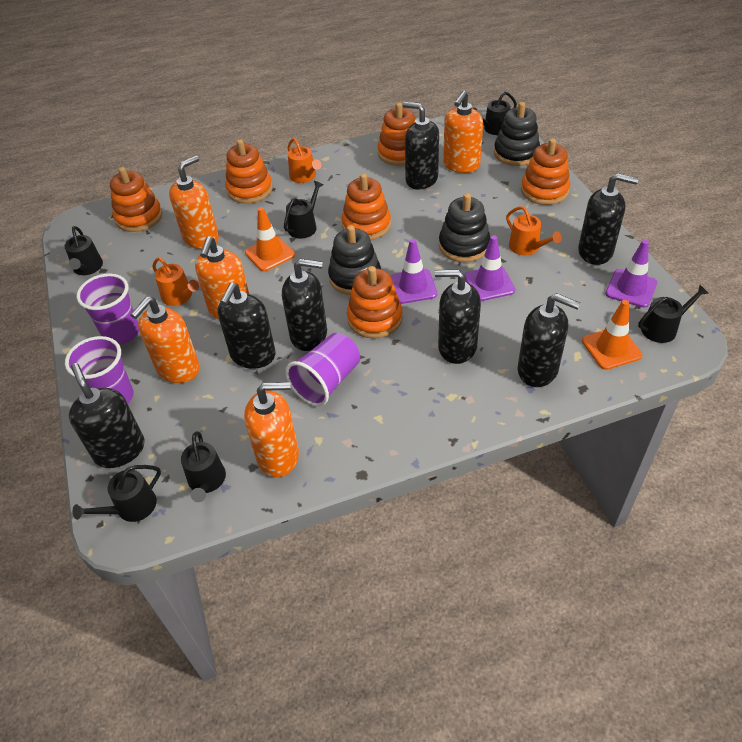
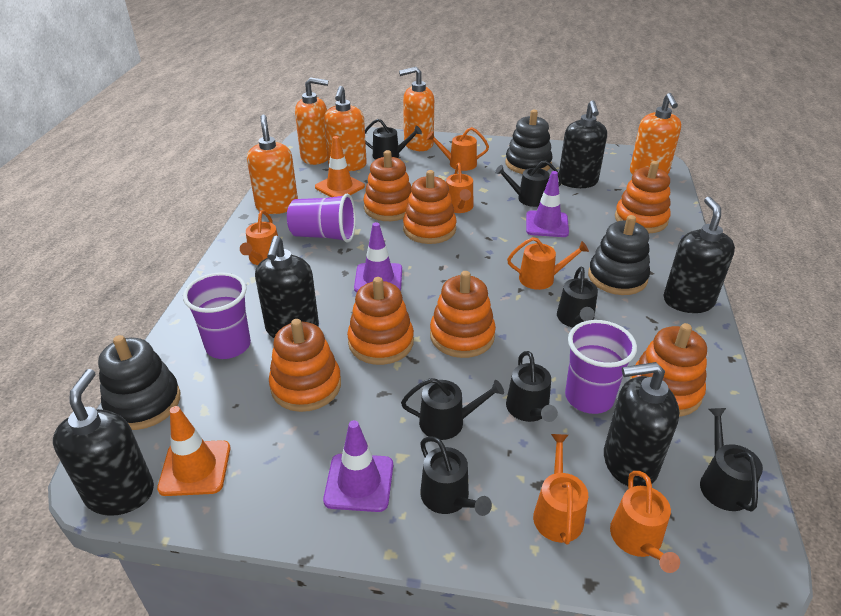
black soap dispenser: 7 -> 5
black watering can: 6 -> 7
orange stacking toy: 6 -> 7
orange watering can: 3 -> 6

